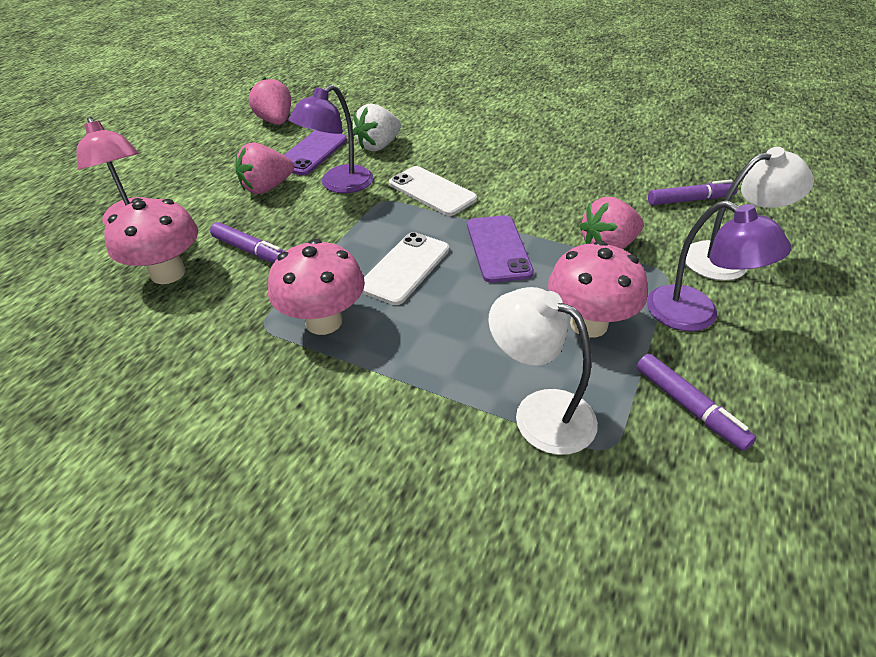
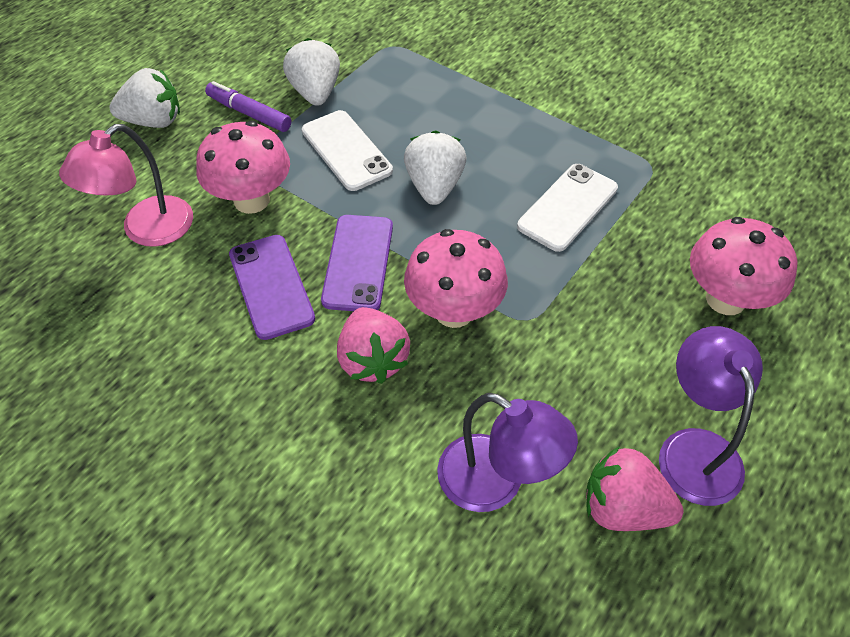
pink strawberry: 3 -> 2
purple marker: 3 -> 1
white lamp: 2 -> 0
white strawberry: 1 -> 3

